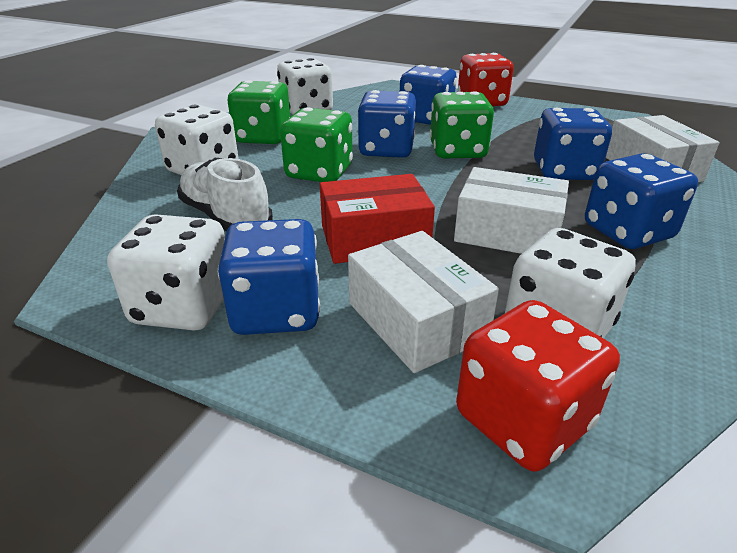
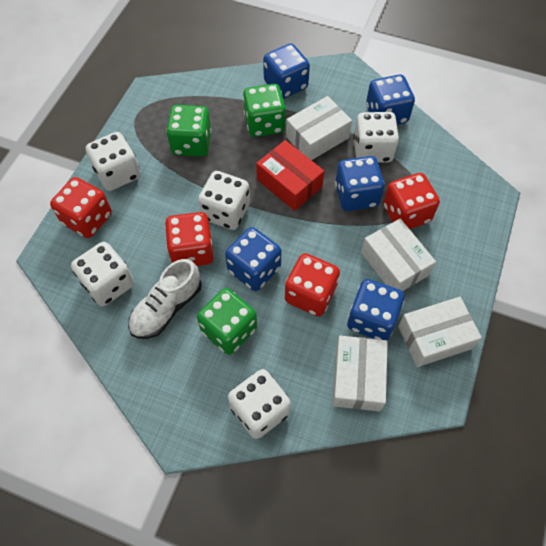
red dice: 2 -> 4
white box: 3 -> 4
white dice: 4 -> 5

